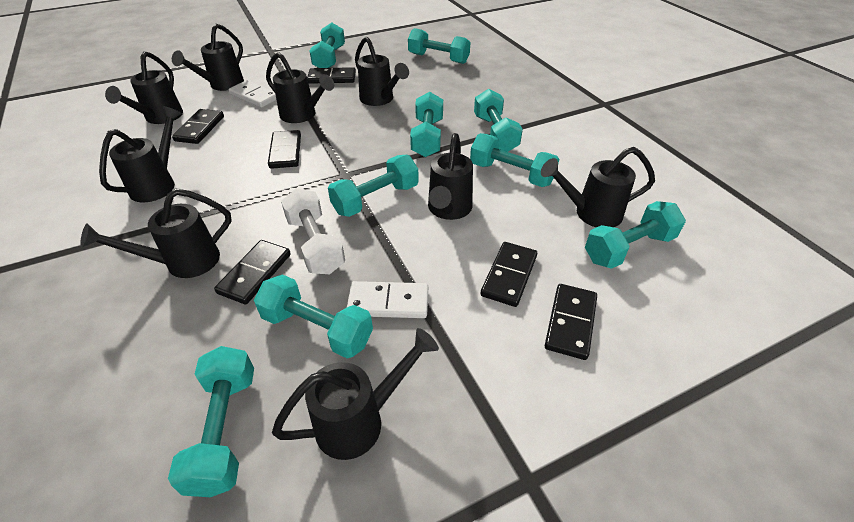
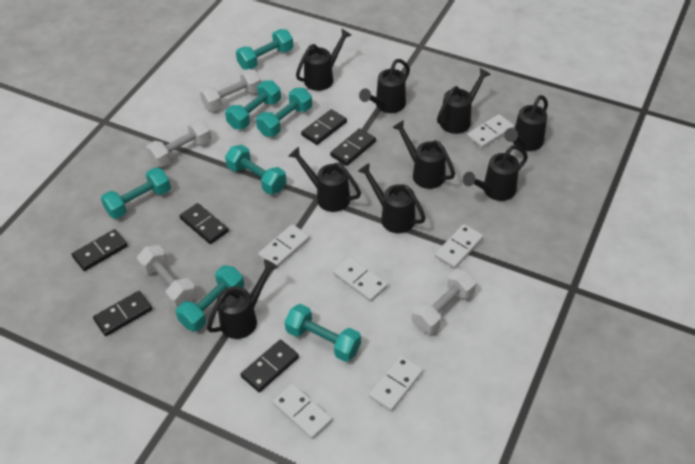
turquoise dumbbell: 9 -> 7
white domino: 2 -> 6
white dumbbell: 1 -> 4

